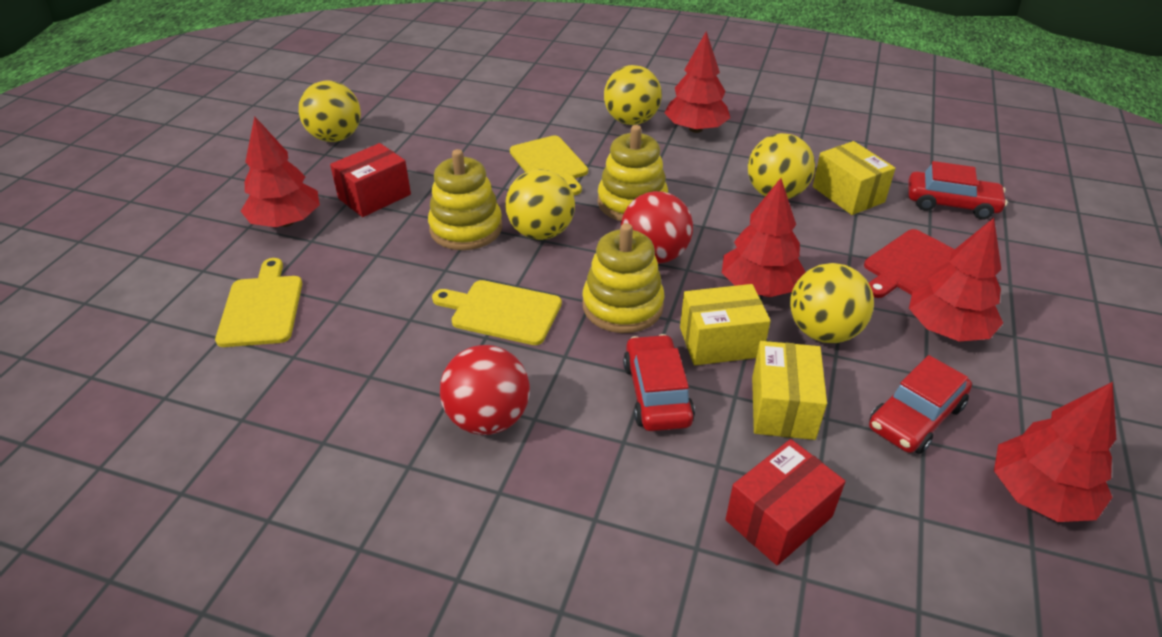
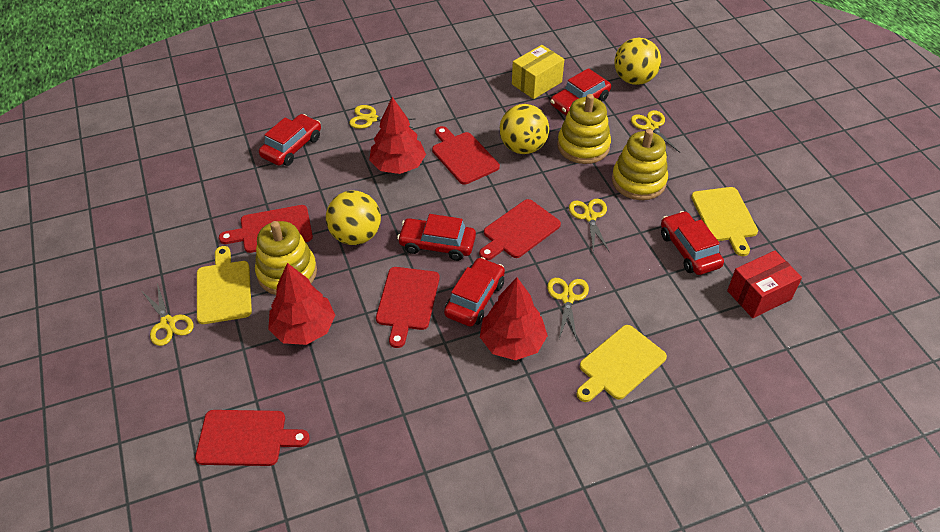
red ball: 2 -> 0
red box: 2 -> 1
red car: 3 -> 5
red cutting board: 1 -> 5
red tree: 5 -> 3
yellow ball: 5 -> 3
yellow box: 3 -> 1
yellow scissors: 0 -> 5

